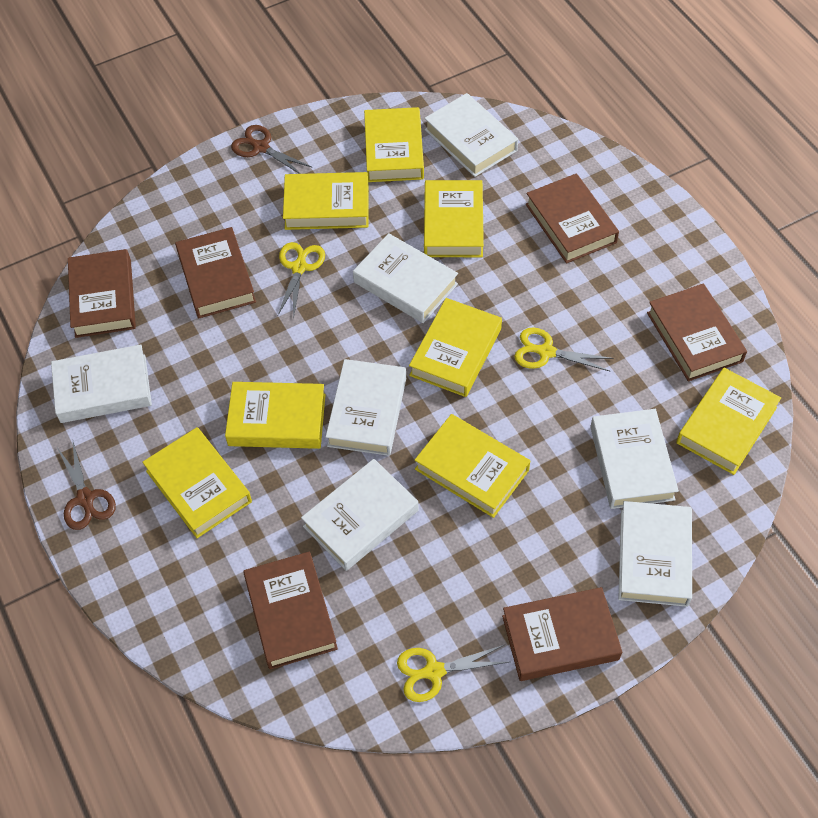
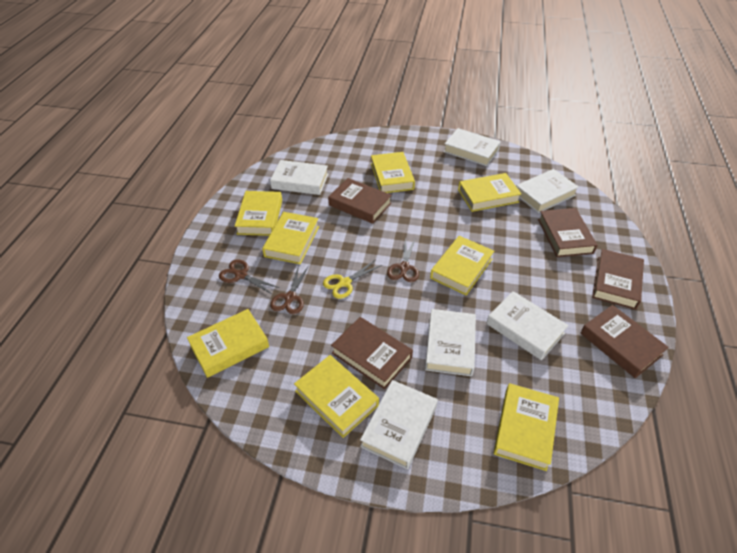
brown book: 6 -> 5
brown scissors: 2 -> 3
white book: 7 -> 6
yellow scissors: 3 -> 1

